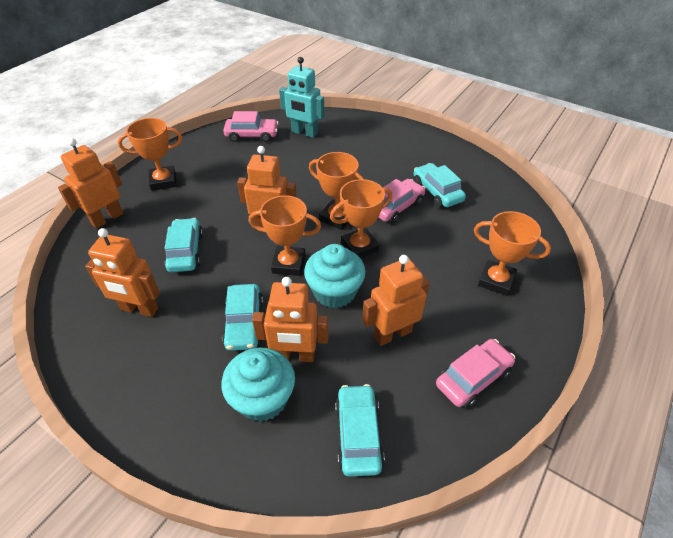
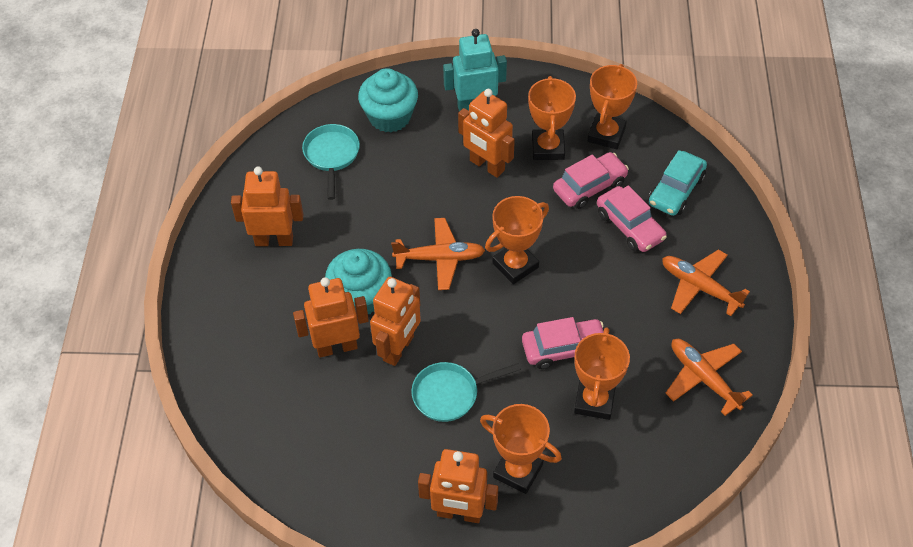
orange plane: 0 -> 3
turquoise car: 4 -> 1
turquoise pan: 0 -> 2

